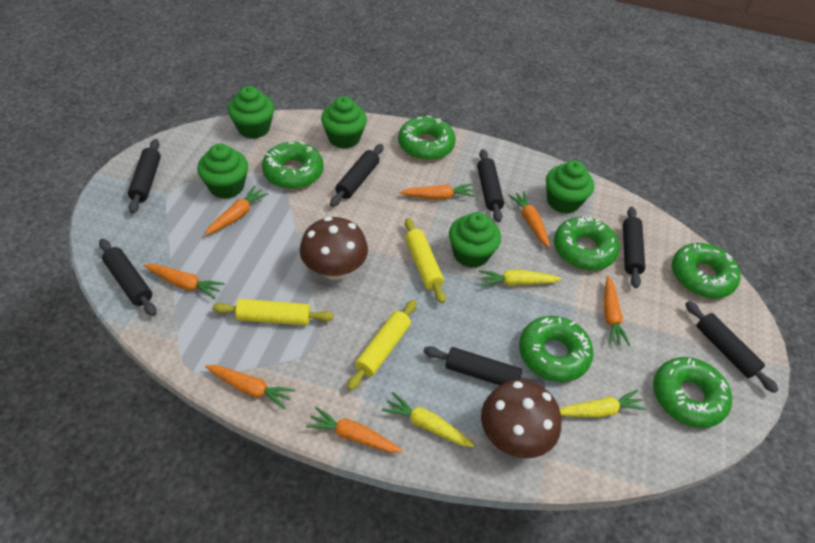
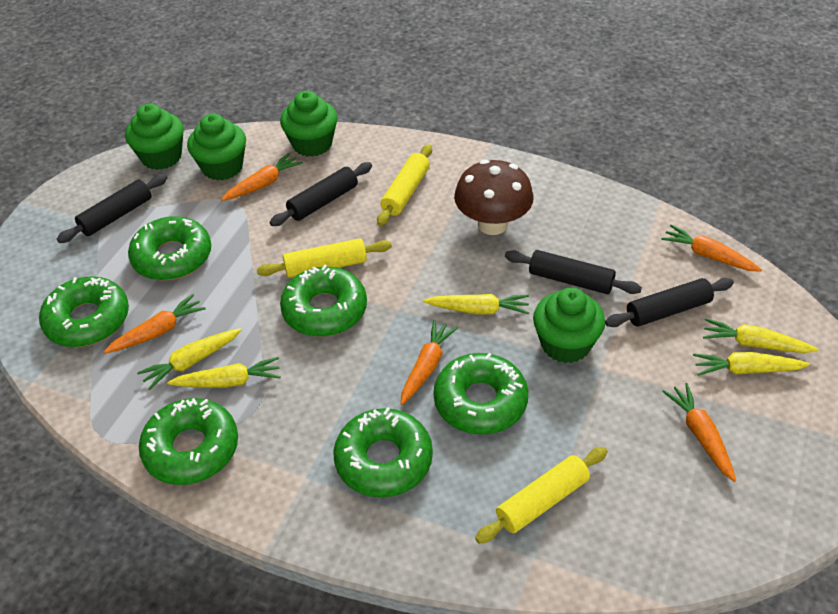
black rolling pin: 7 -> 4
brown mushroom: 2 -> 1
green cupcake: 5 -> 4
orange carrot: 7 -> 5
yellow carrot: 3 -> 5

